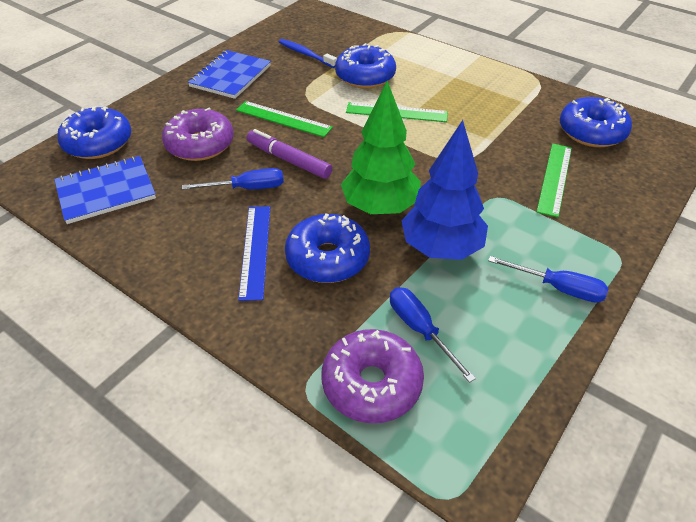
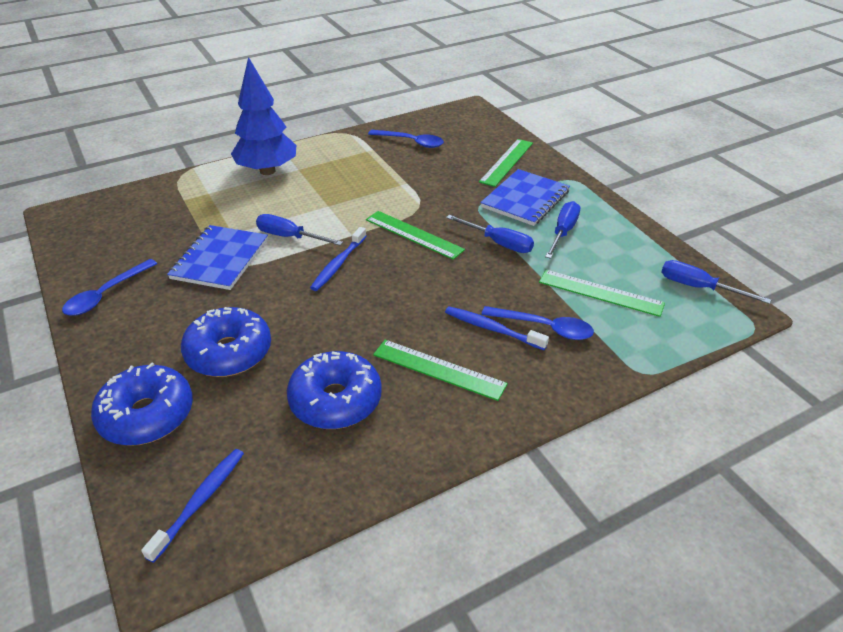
blue donut: 4 -> 3
blue ruler: 1 -> 0
blue screwdriver: 3 -> 4
blue spoon: 0 -> 3
blue toothbrush: 1 -> 3
green ruler: 3 -> 4
green tree: 1 -> 0
purple donut: 2 -> 0
purple marker: 1 -> 0

